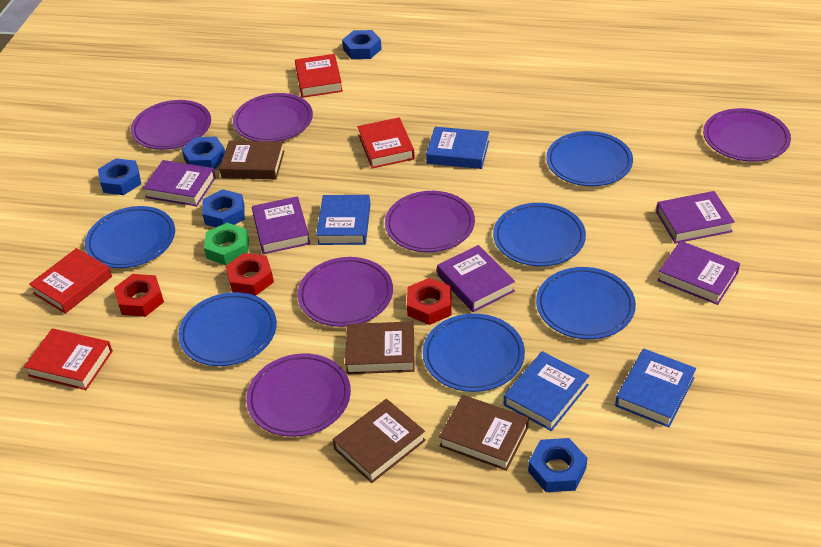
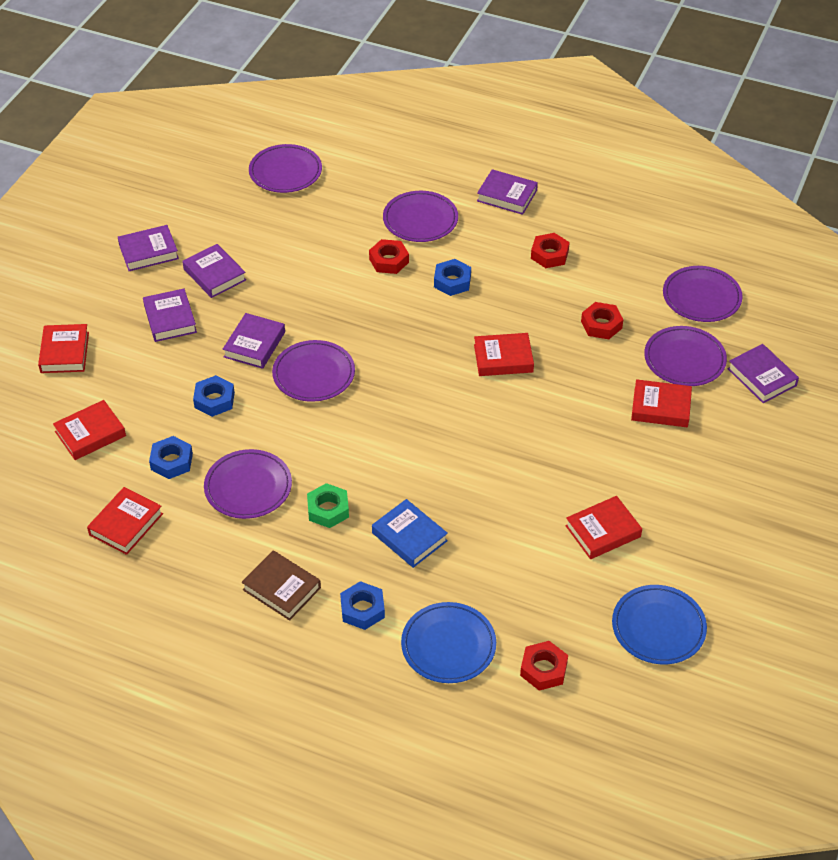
blue book: 4 -> 1
blue nut: 5 -> 4
blue plate: 6 -> 2
brown book: 4 -> 1
purple book: 5 -> 6
red book: 4 -> 6
red nut: 3 -> 4

